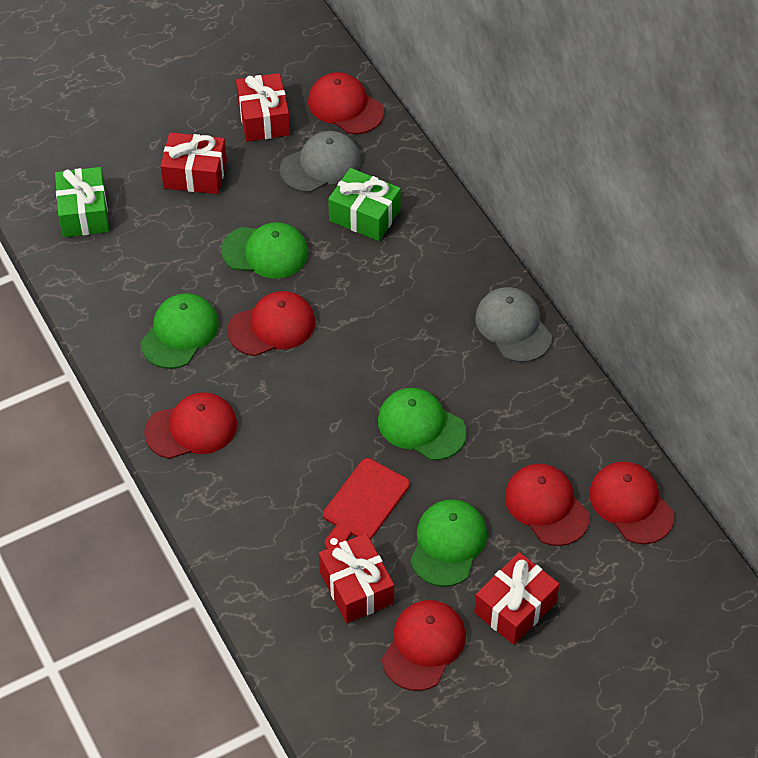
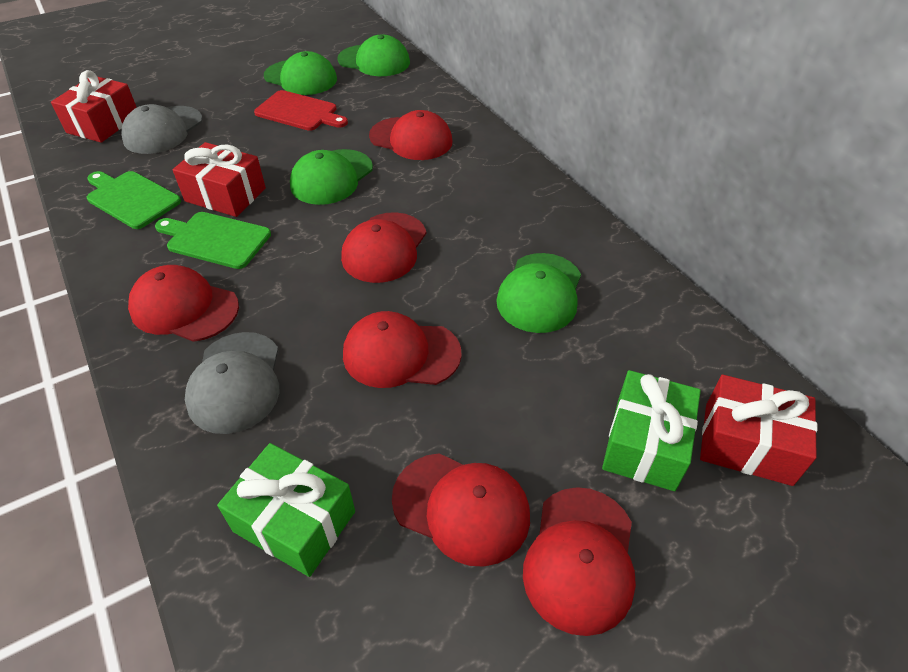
green cutting board: 0 -> 2
red gift: 4 -> 3

